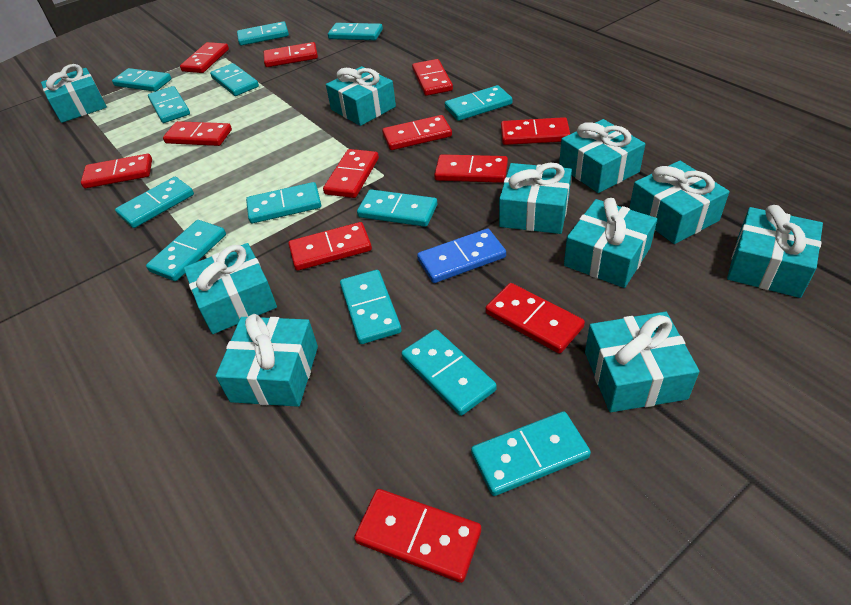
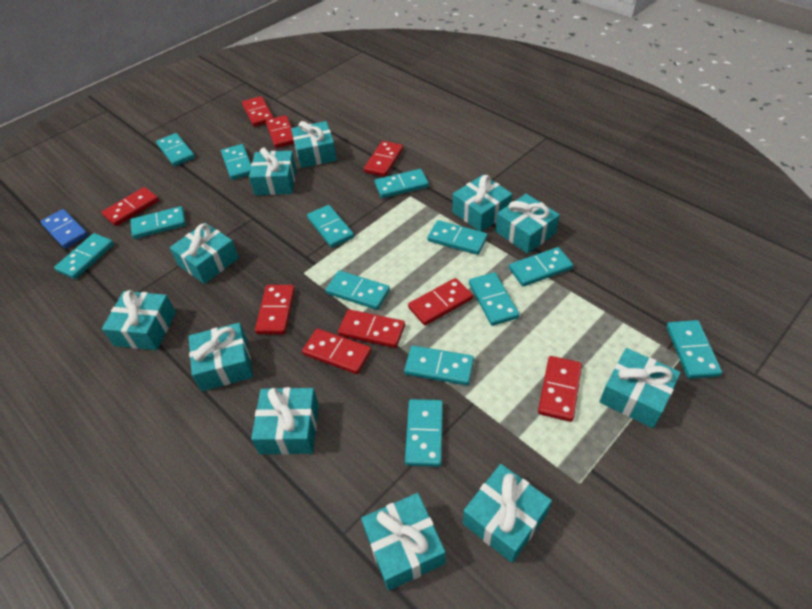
red domino: 12 -> 9
turquoise gift: 10 -> 11

